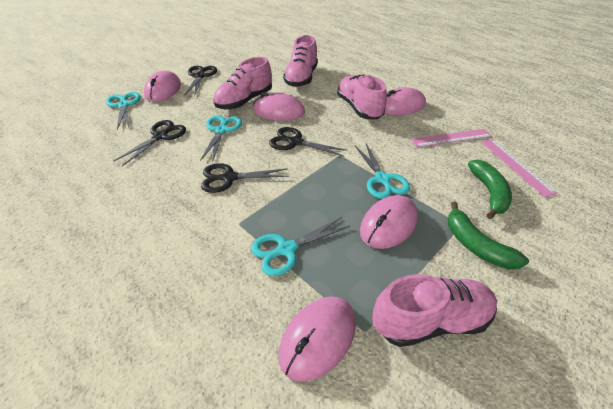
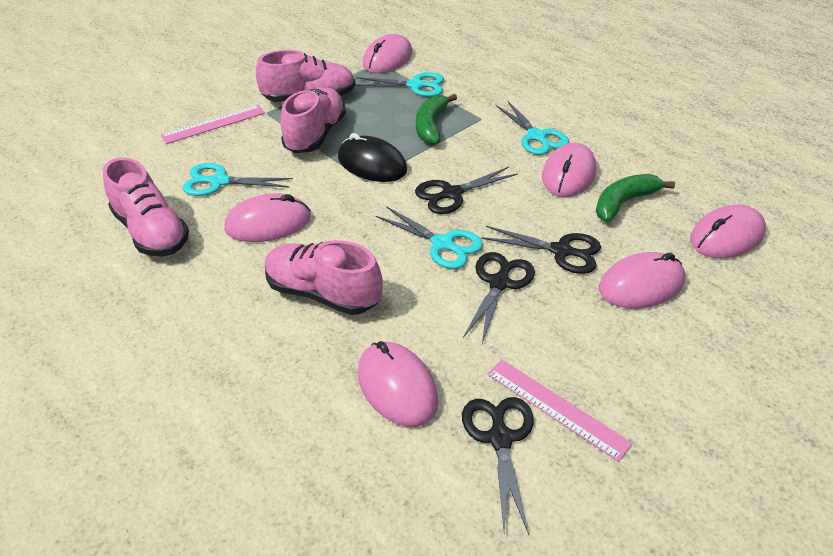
black mouse: 0 -> 1
pink mouse: 5 -> 6

